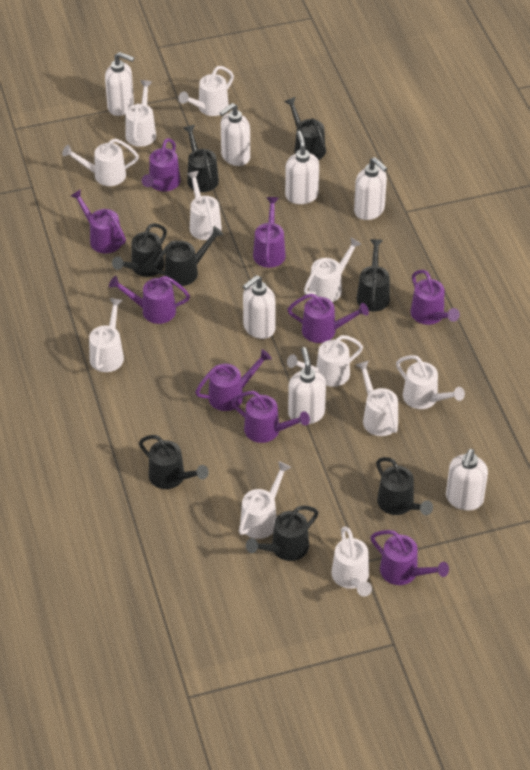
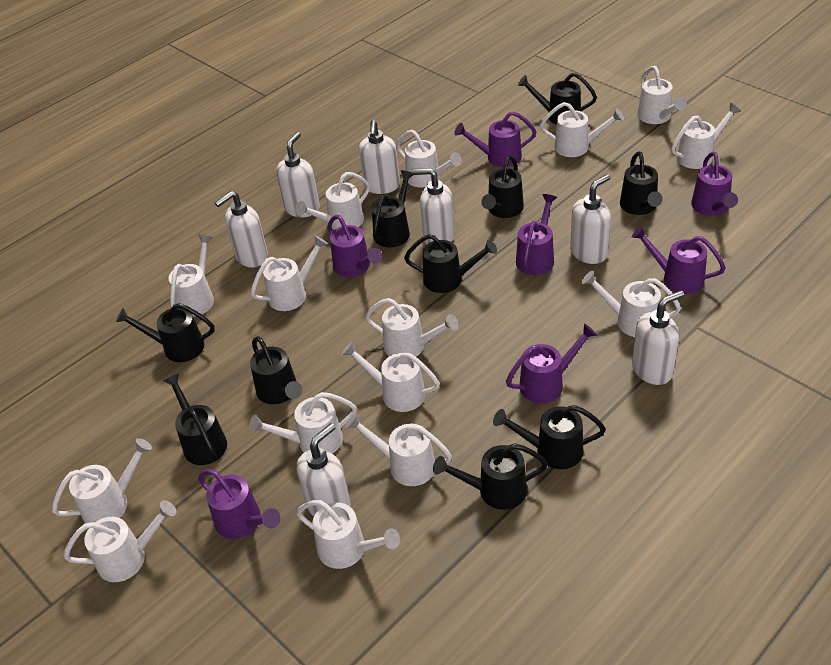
black watering can: 8 -> 10
purple watering can: 9 -> 7
white watering can: 11 -> 15

